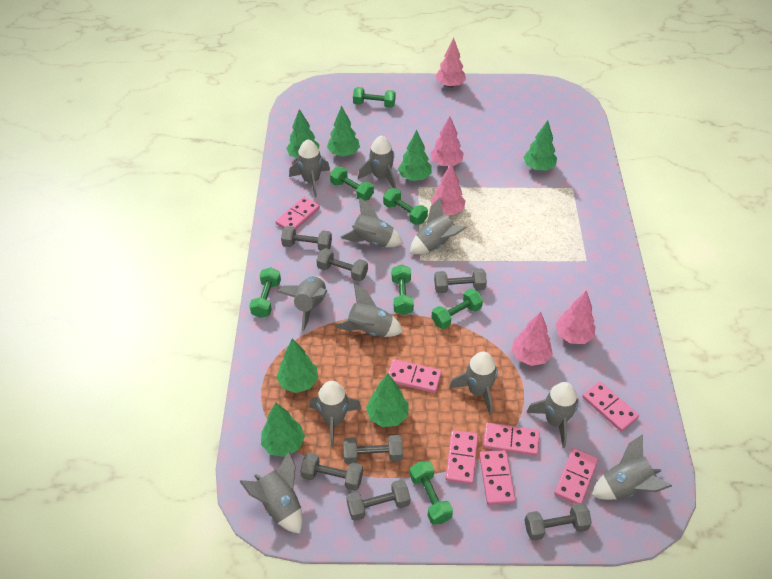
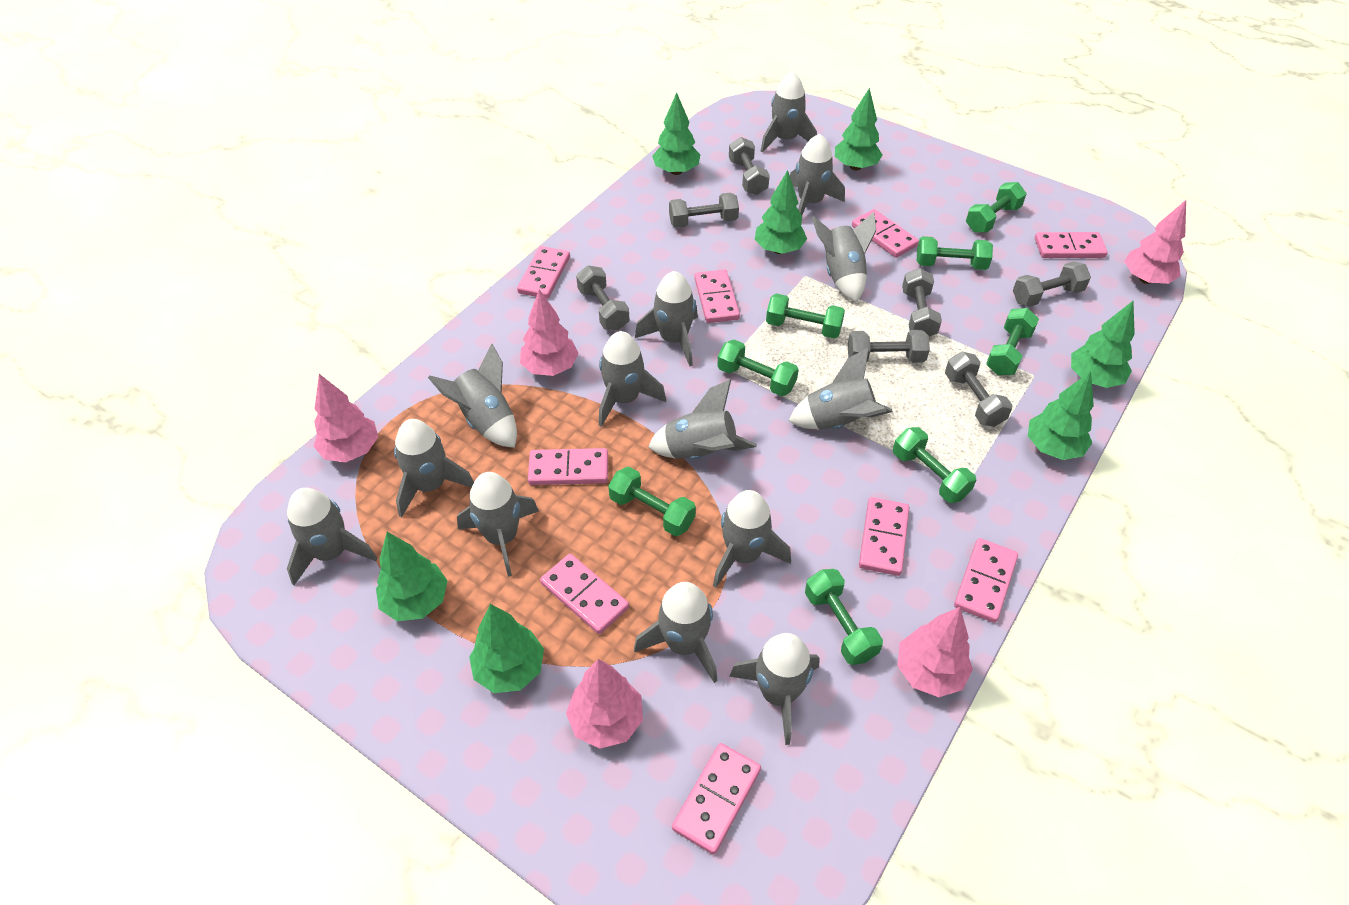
green dumbbell: 7 -> 8
grey rocket: 11 -> 14
pink domino: 7 -> 9

